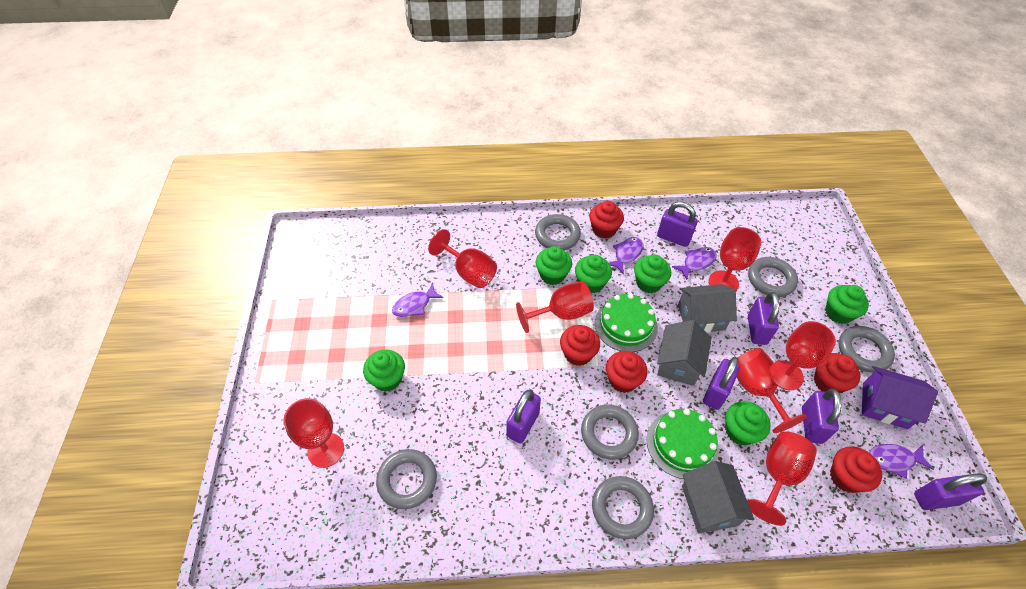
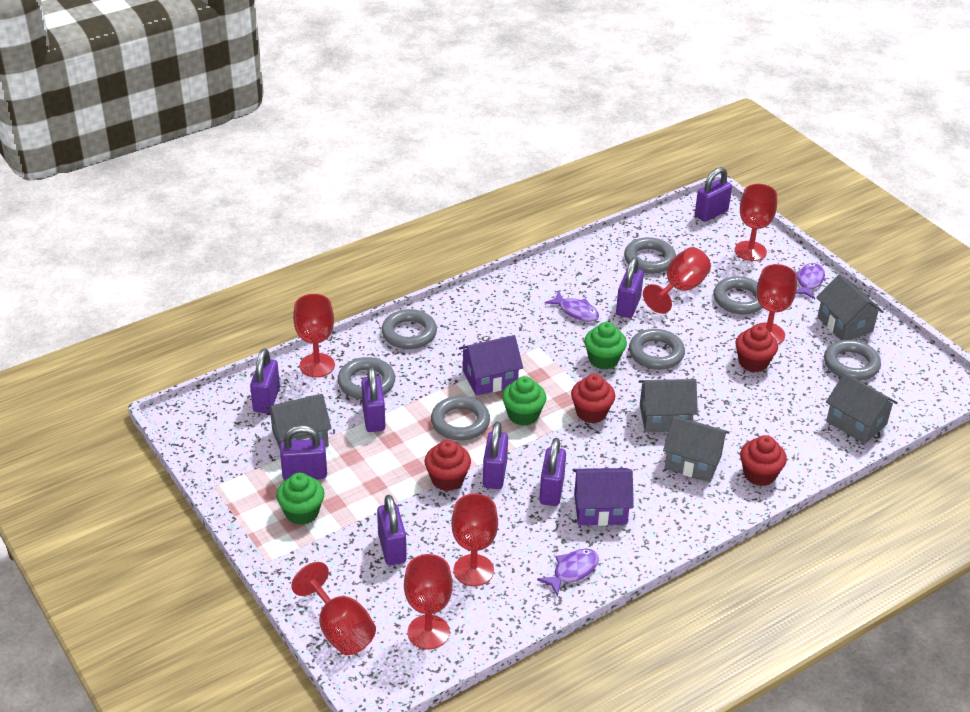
green cake: 2 -> 0
green cupcake: 6 -> 3
grey house: 3 -> 5
grey ring: 6 -> 7
purple fish: 4 -> 3
purple house: 1 -> 2
purple padlock: 6 -> 8
red cupcake: 5 -> 4

